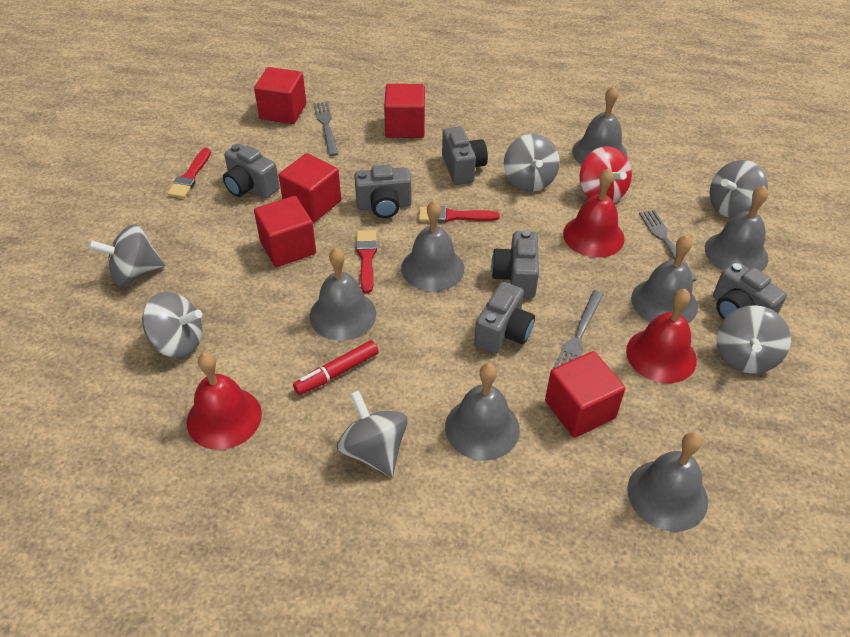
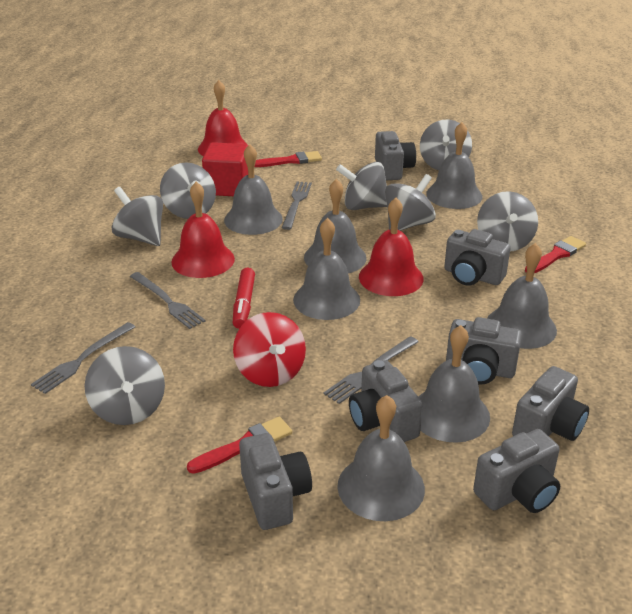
grey camera: 6 -> 7
grey fork: 3 -> 4
grey spinning top: 6 -> 7
red cube: 5 -> 1

